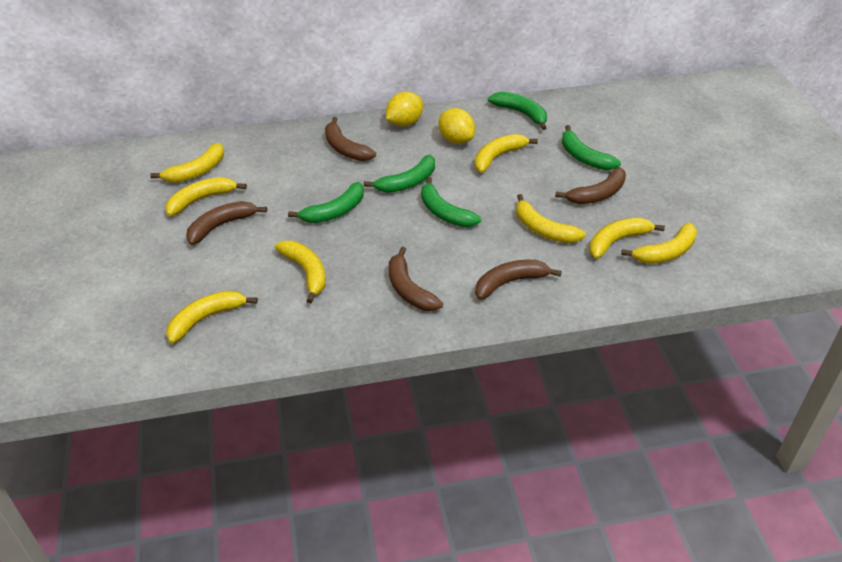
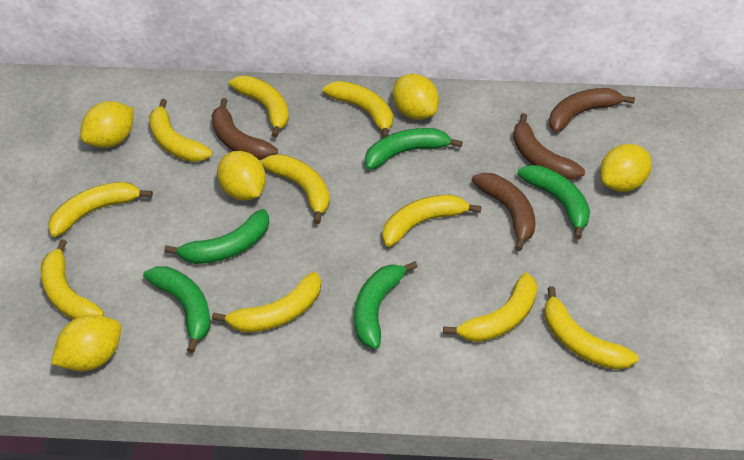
brown banana: 5 -> 4
yellow banana: 8 -> 10
yellow lemon: 2 -> 5

